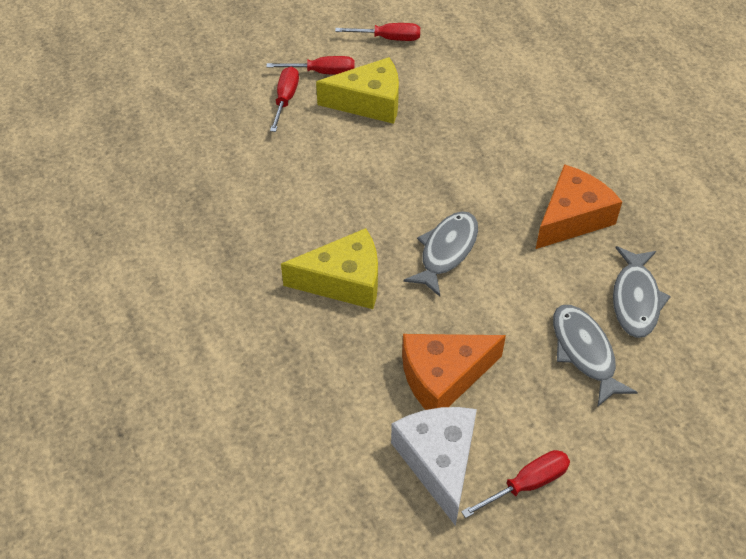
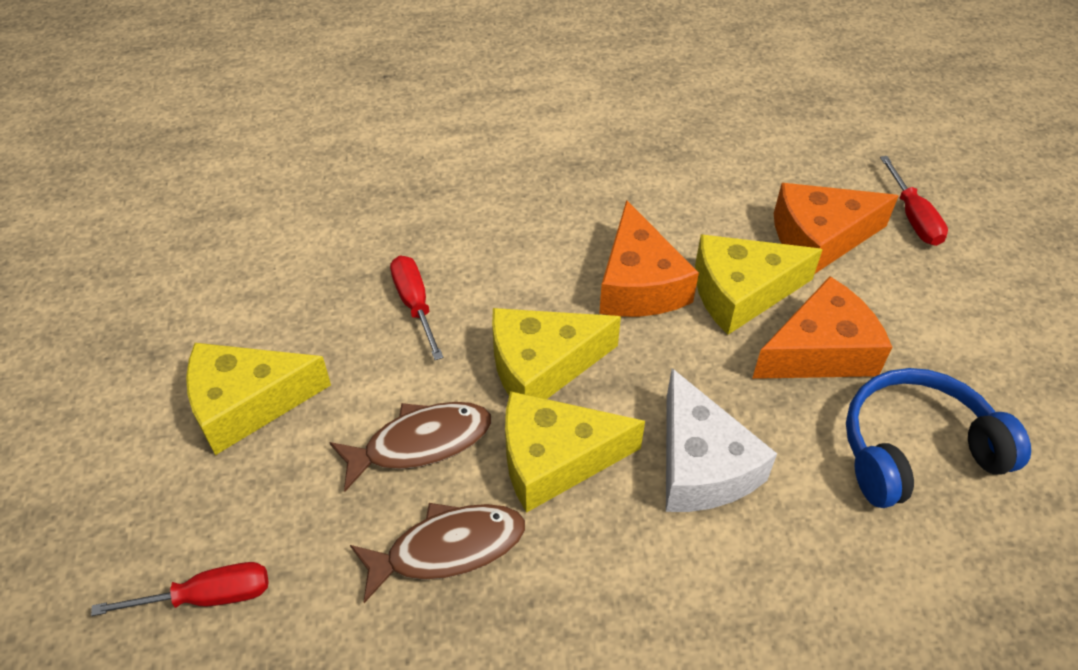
blue headphones: 0 -> 1
brown fish: 0 -> 2
grey fish: 3 -> 0
orange cheese: 2 -> 3
red screwdriver: 4 -> 3
yellow cheese: 2 -> 4

